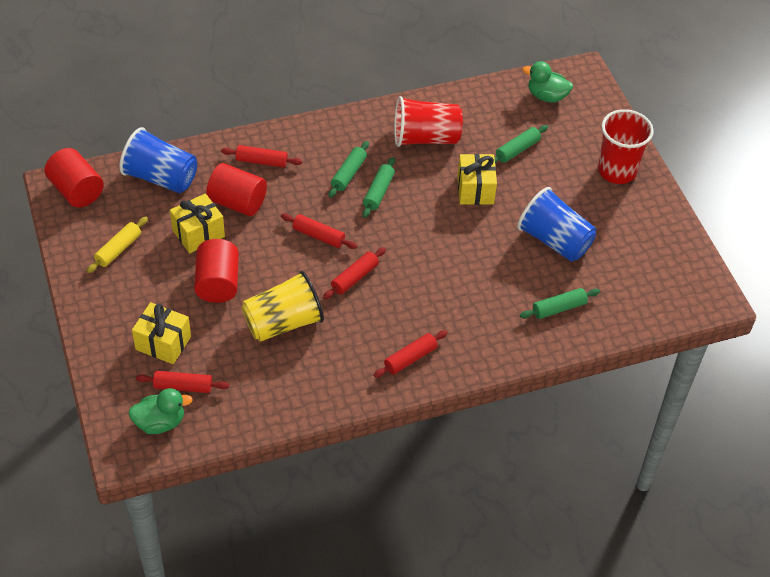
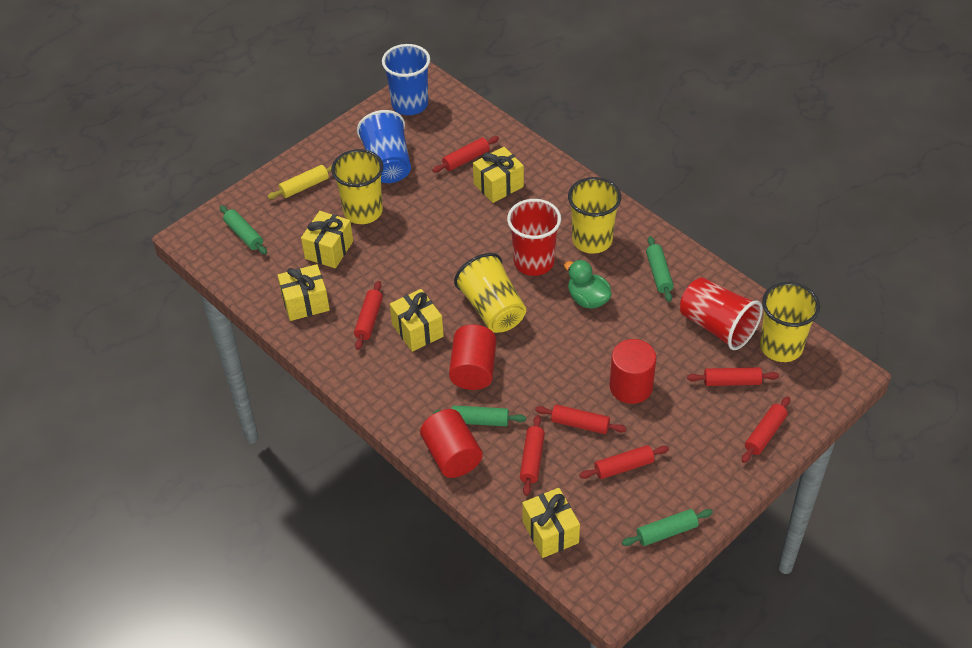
green duck: 2 -> 1
red rolling pin: 5 -> 7
yellow cup: 1 -> 4
yellow gift: 3 -> 5

